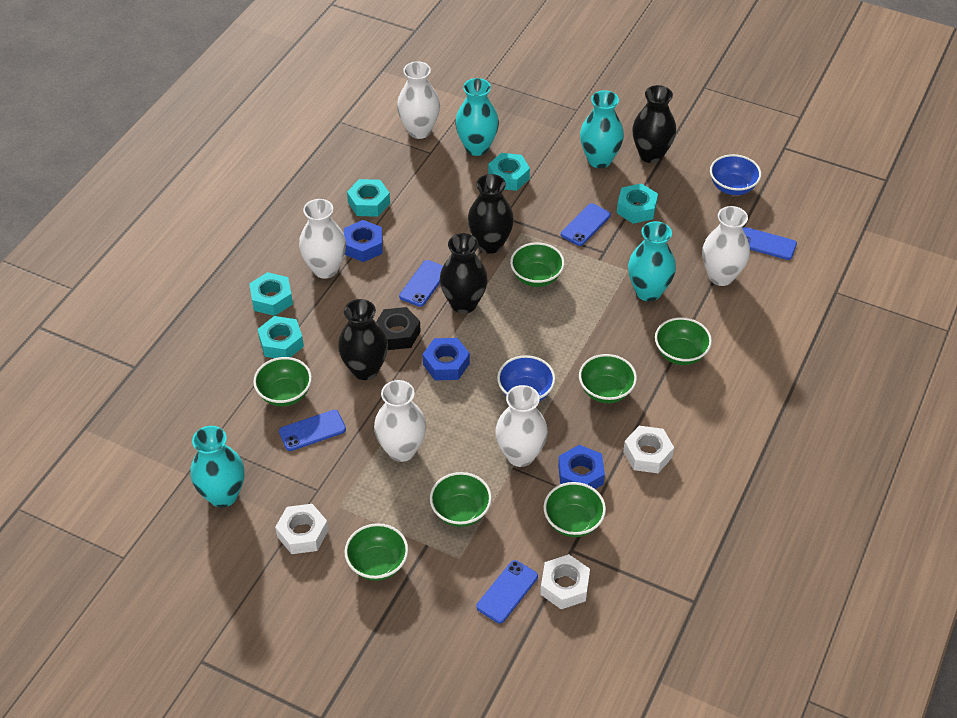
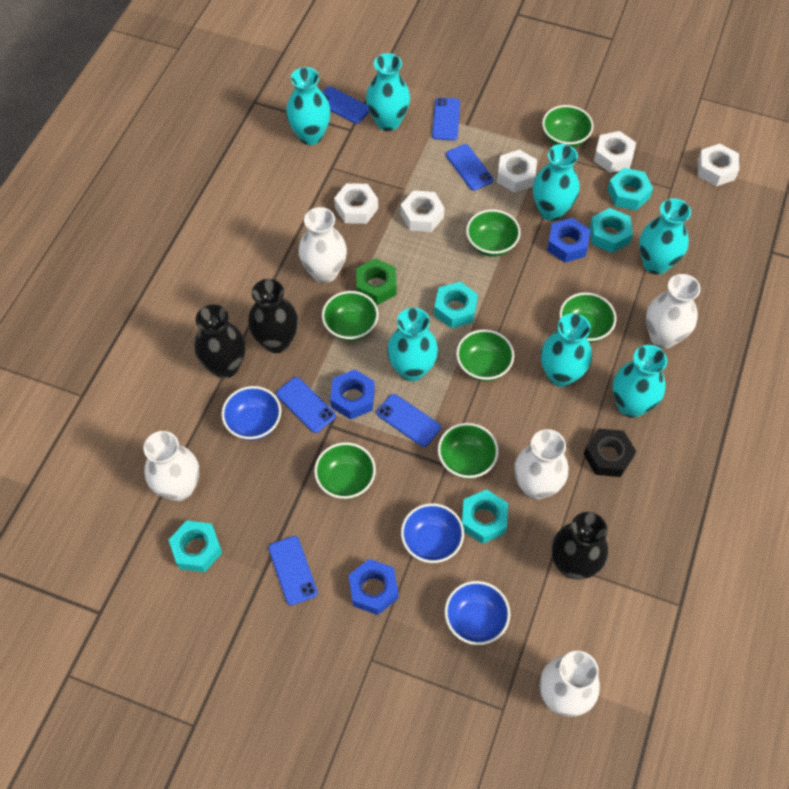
black vase: 4 -> 3
blue bowl: 2 -> 3
blue phone: 5 -> 6
green nut: 0 -> 1
turquoise vase: 4 -> 7
white nut: 3 -> 5

